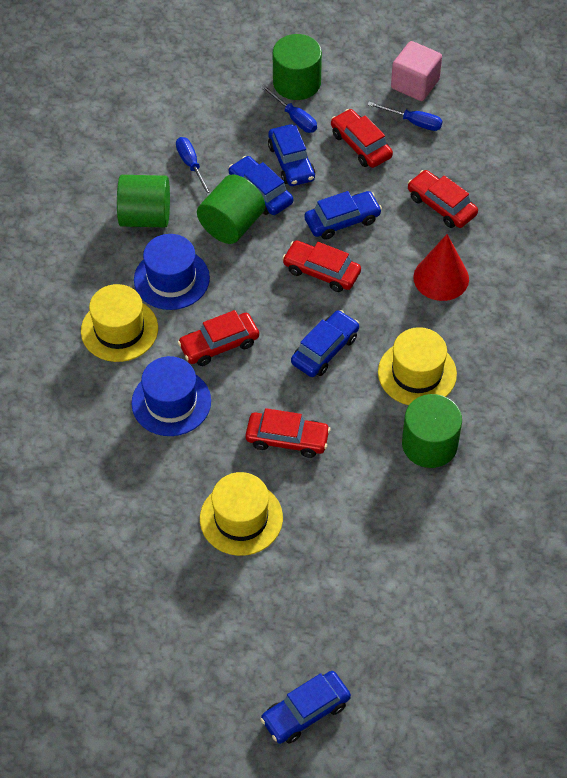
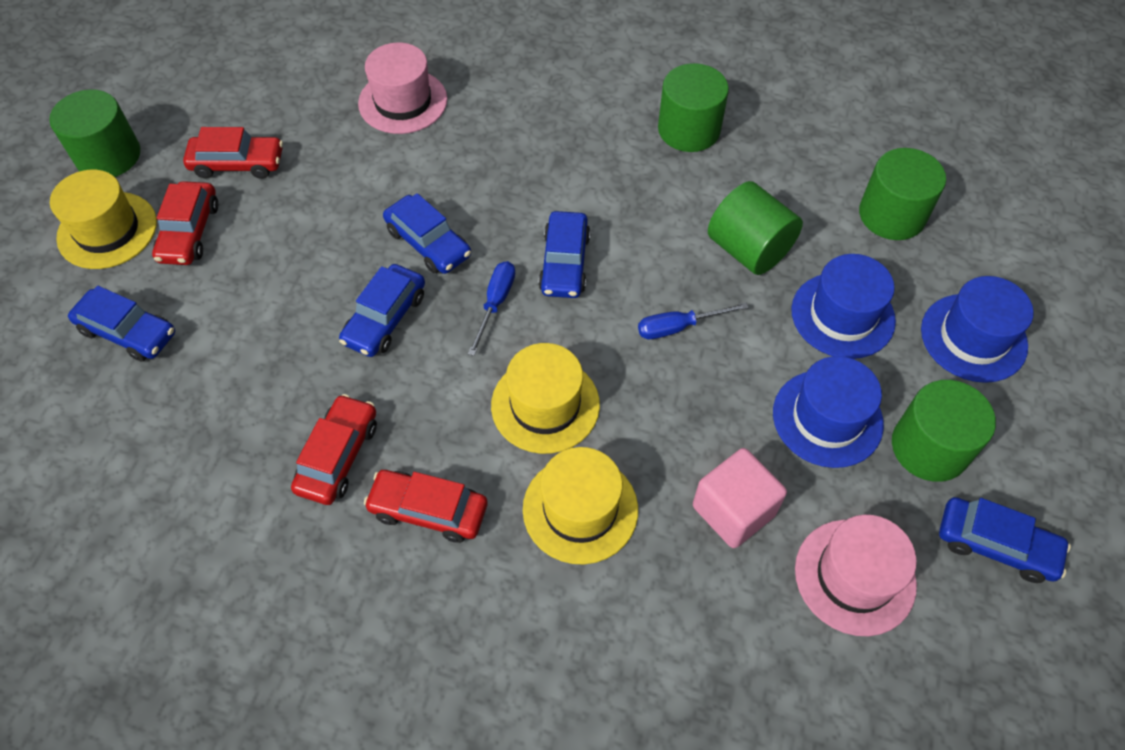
blue hat: 2 -> 3
blue screwdriver: 3 -> 2
green cylinder: 4 -> 5
pink hat: 0 -> 2
red car: 5 -> 4
red cone: 1 -> 0

